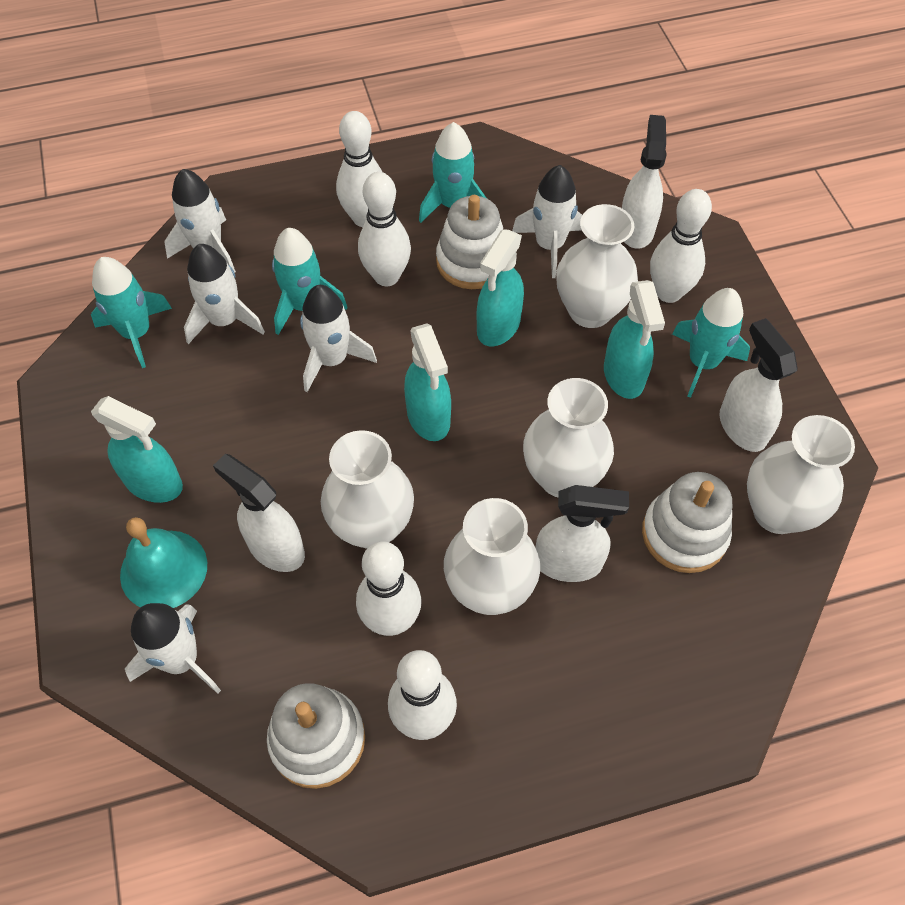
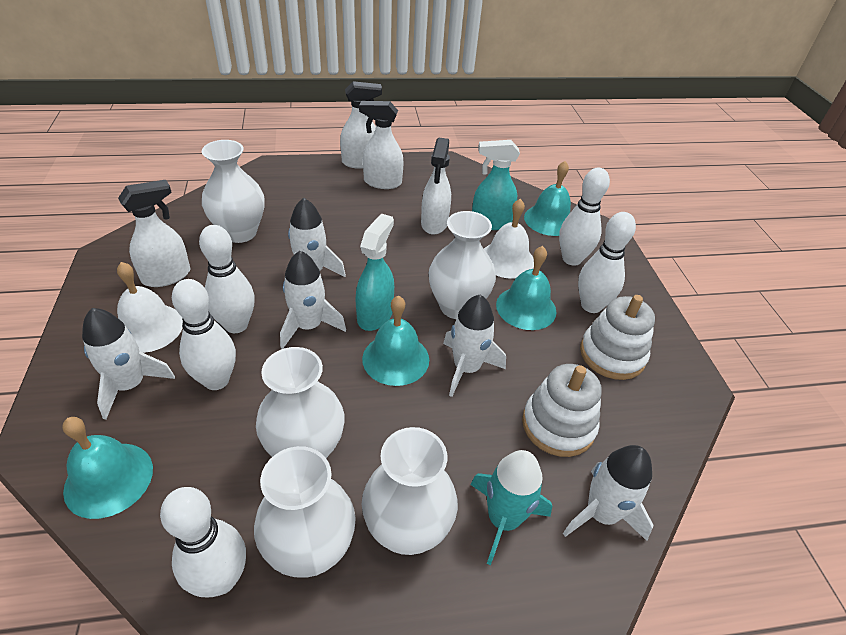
turquoise bell: 1 -> 4
turquoise rocket: 4 -> 1
turquoise spray bottle: 4 -> 2
white bell: 0 -> 2
white stacking toy: 3 -> 2

